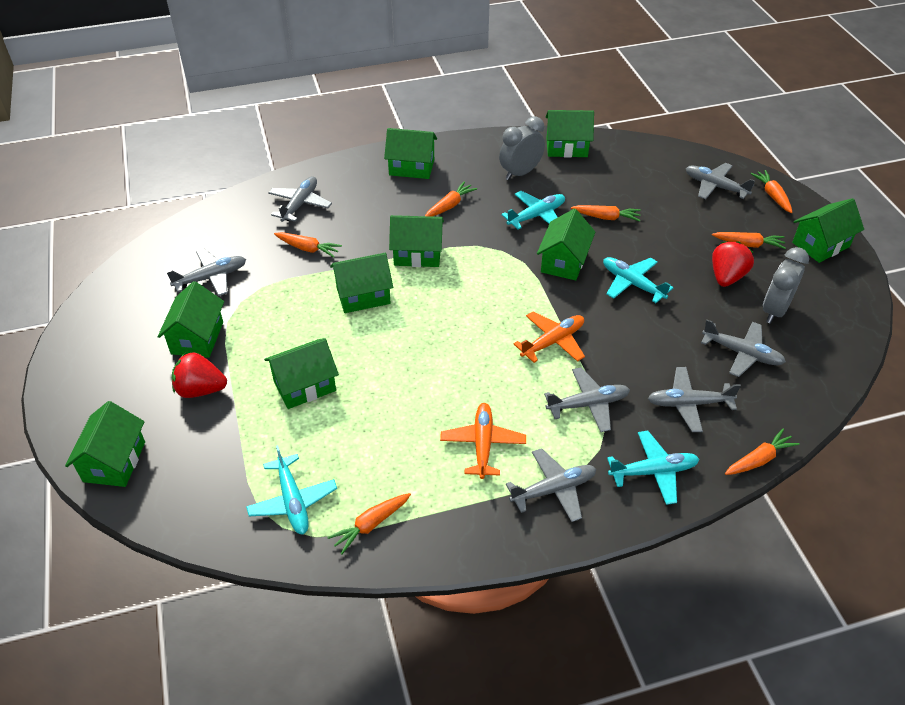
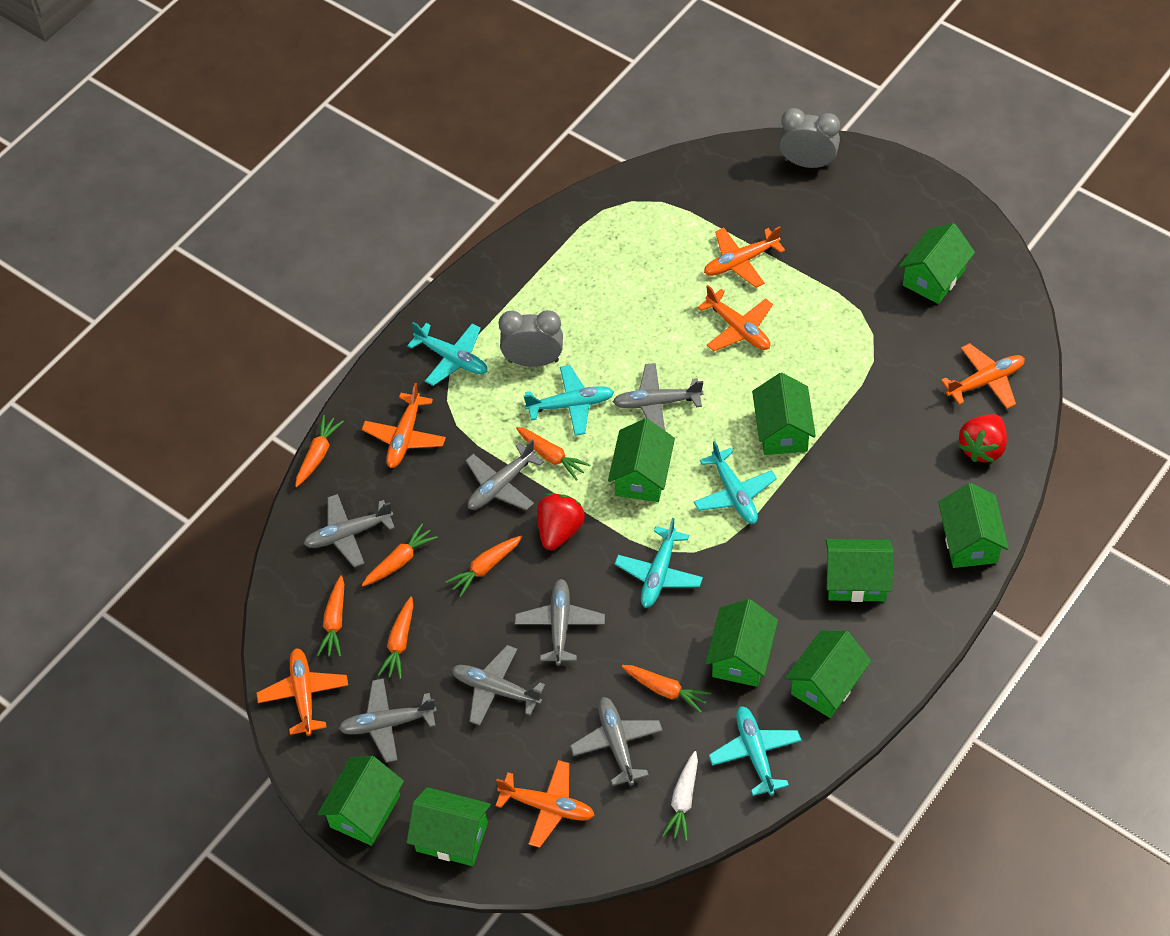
orange plane: 2 -> 6
turquoise plane: 4 -> 5
white carrot: 0 -> 1

